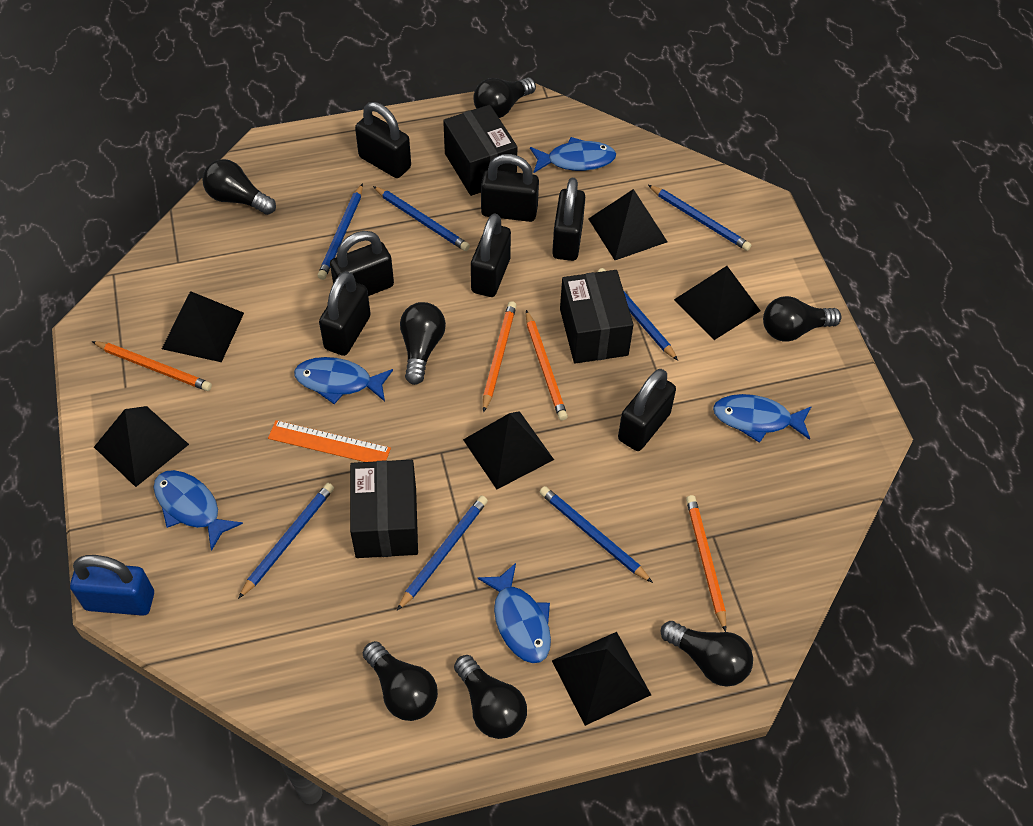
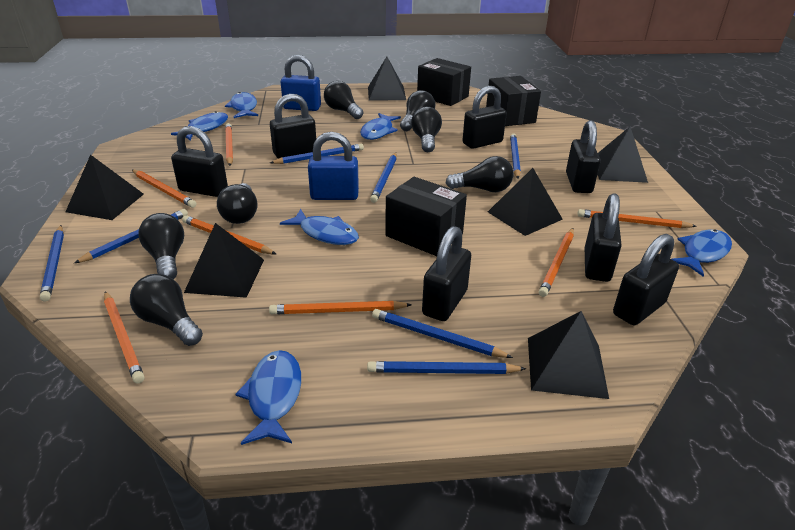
blue fish: 5 -> 6
blue padlock: 1 -> 2
orange pencil: 4 -> 7
orange ruler: 1 -> 0

